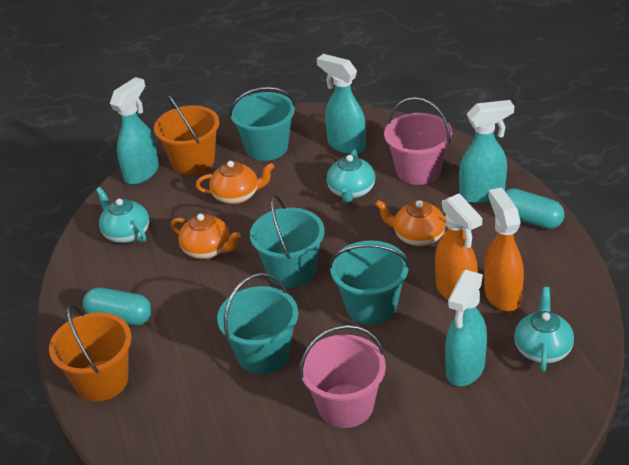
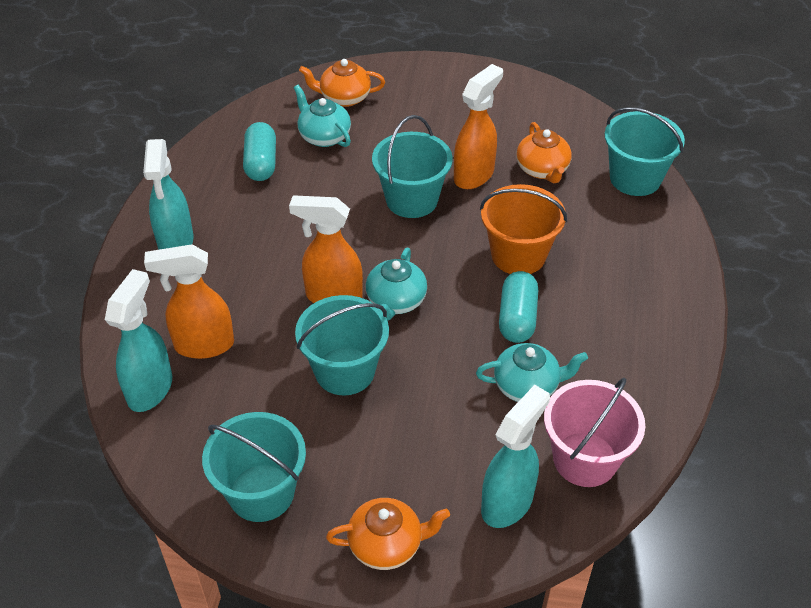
orange bucket: 2 -> 1
orange spray bottle: 2 -> 3
pink bucket: 2 -> 1
turquoise spray bottle: 4 -> 3

